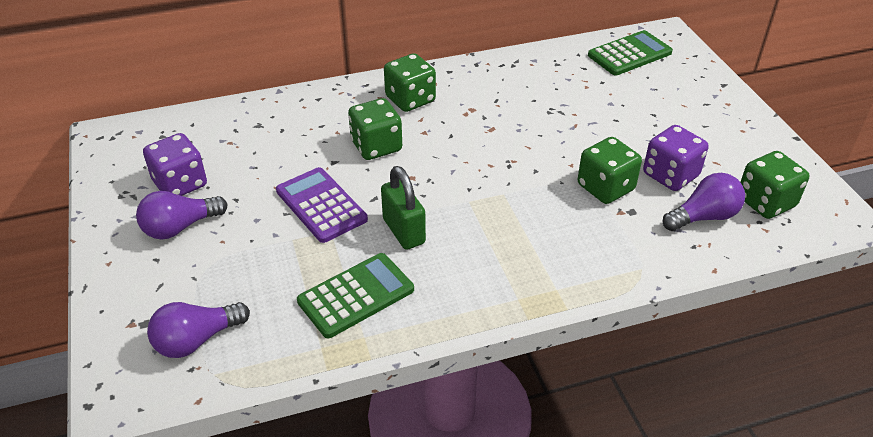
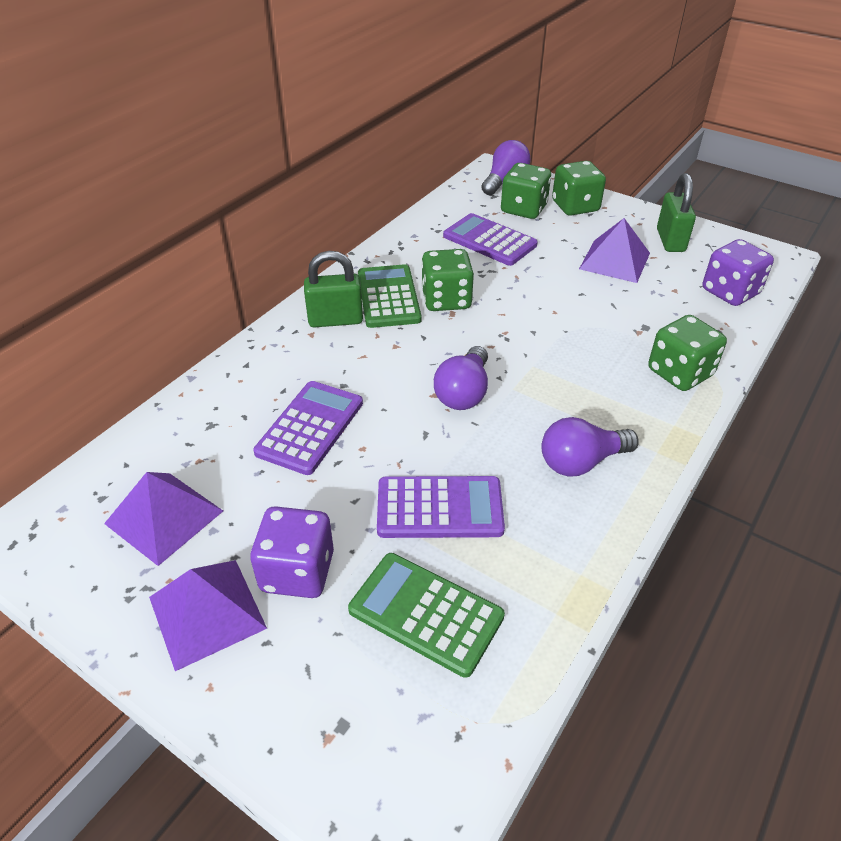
green padlock: 1 -> 2
purple calculator: 1 -> 3
purple pyramid: 0 -> 3

